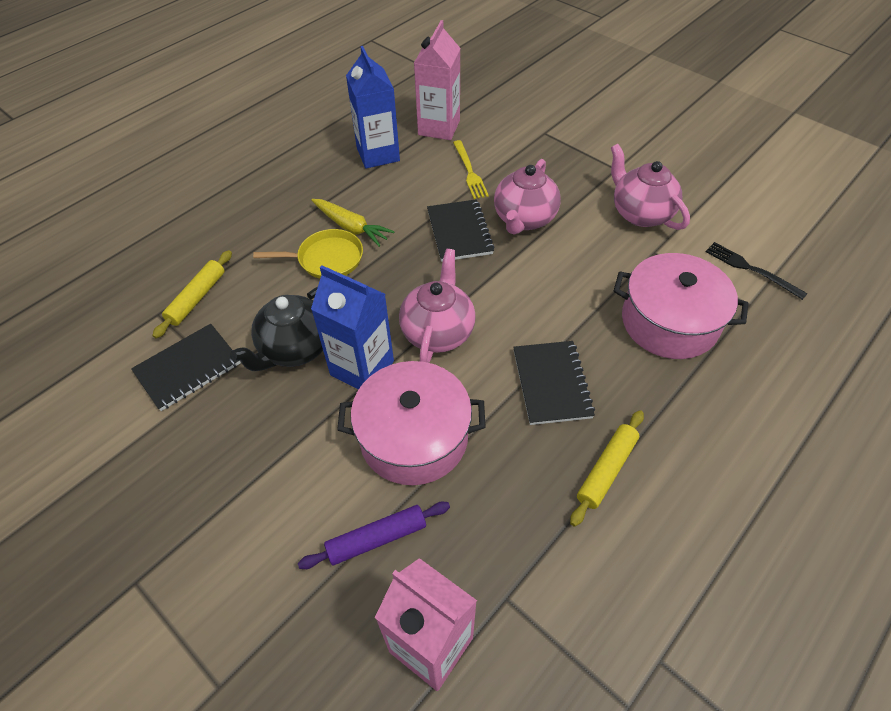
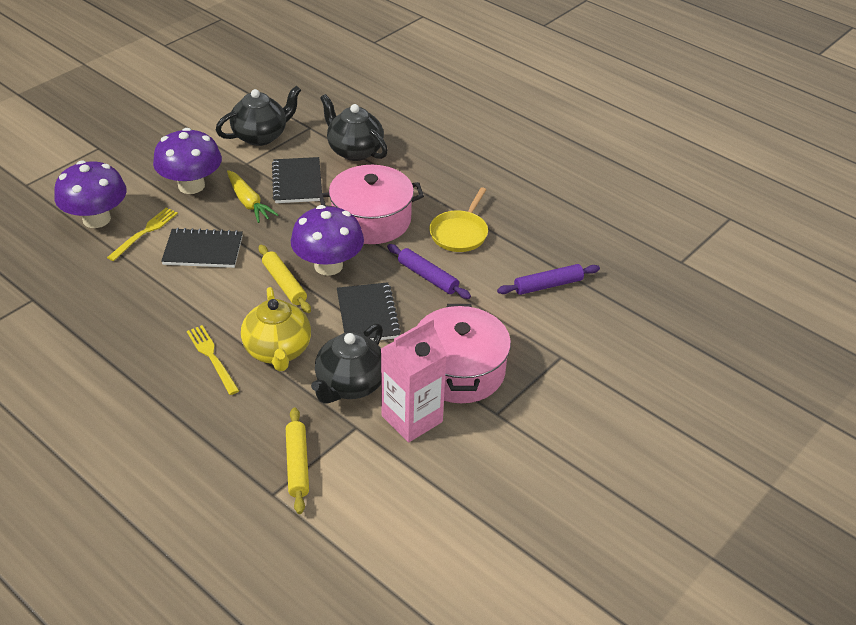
black fork: 1 -> 0
black teapot: 1 -> 3
blue carton: 2 -> 0
pink carton: 2 -> 1
pink teapot: 3 -> 0
purple mushroom: 0 -> 3
purple rolling pin: 1 -> 2
yellow fork: 1 -> 2
yellow teapot: 0 -> 1

